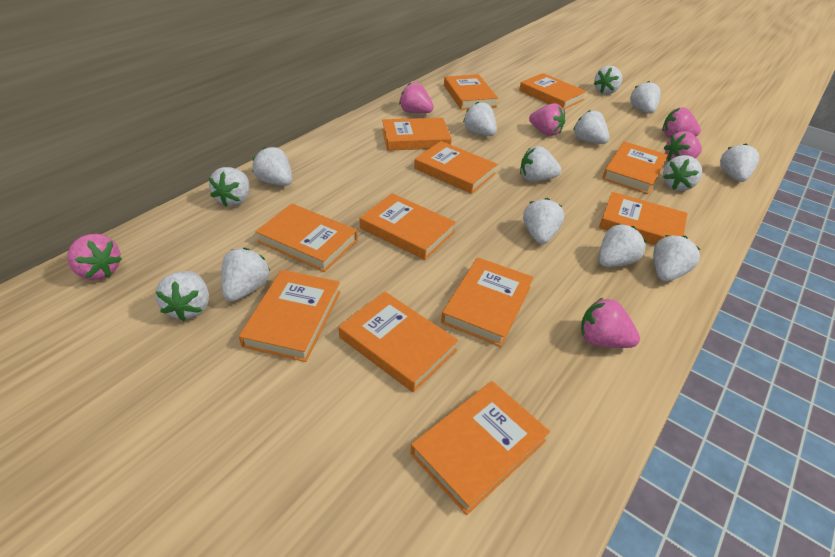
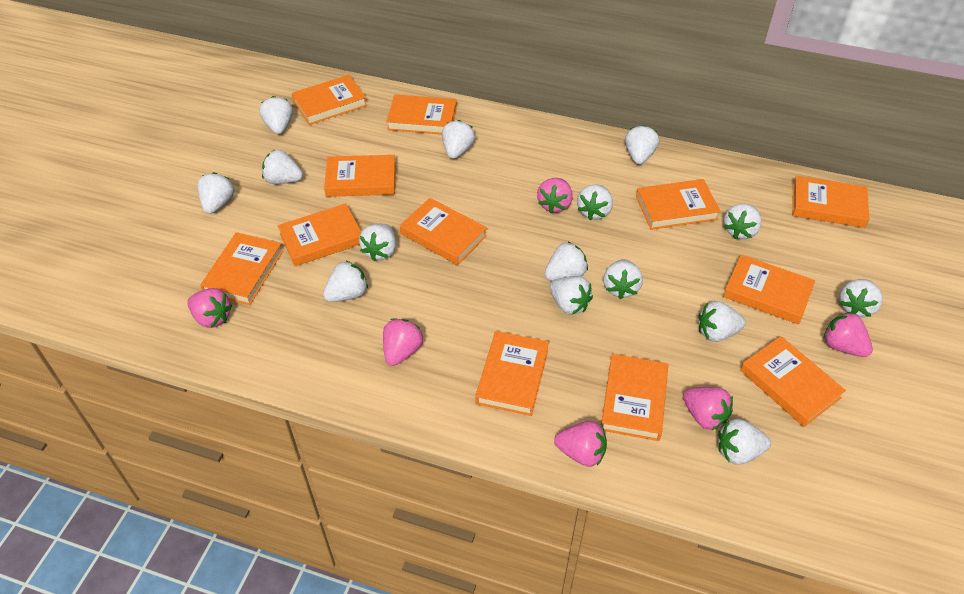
white strawberry: 14 -> 15

